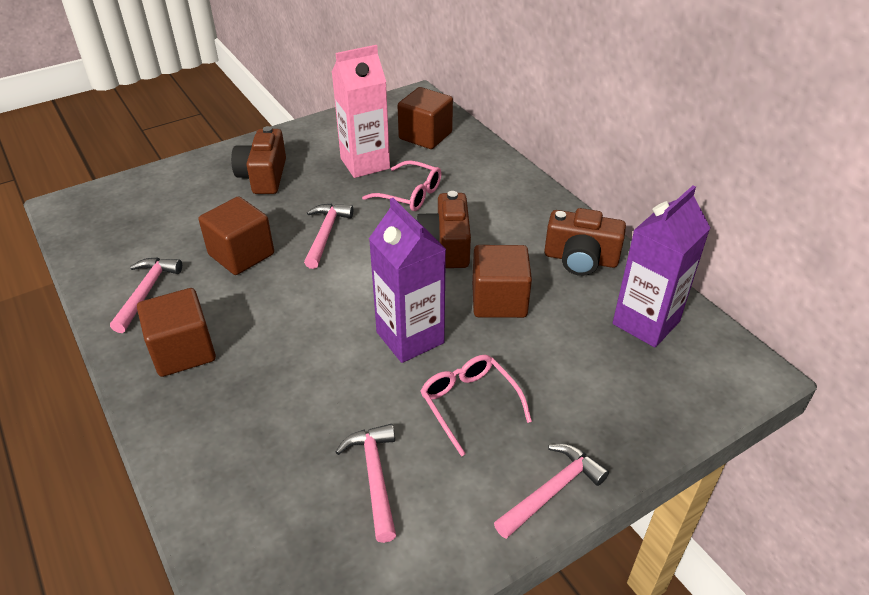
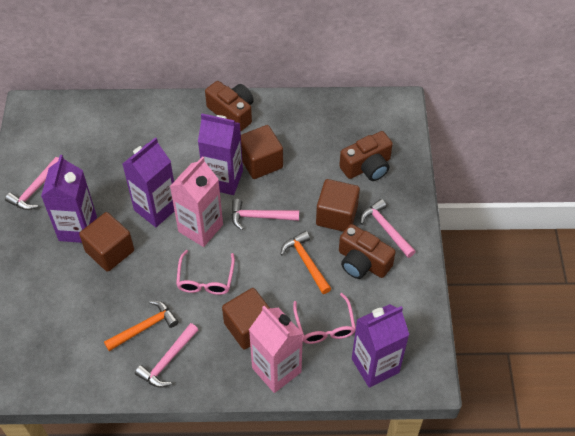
orange hammer: 0 -> 2
pink carton: 1 -> 2
purple carton: 2 -> 4

